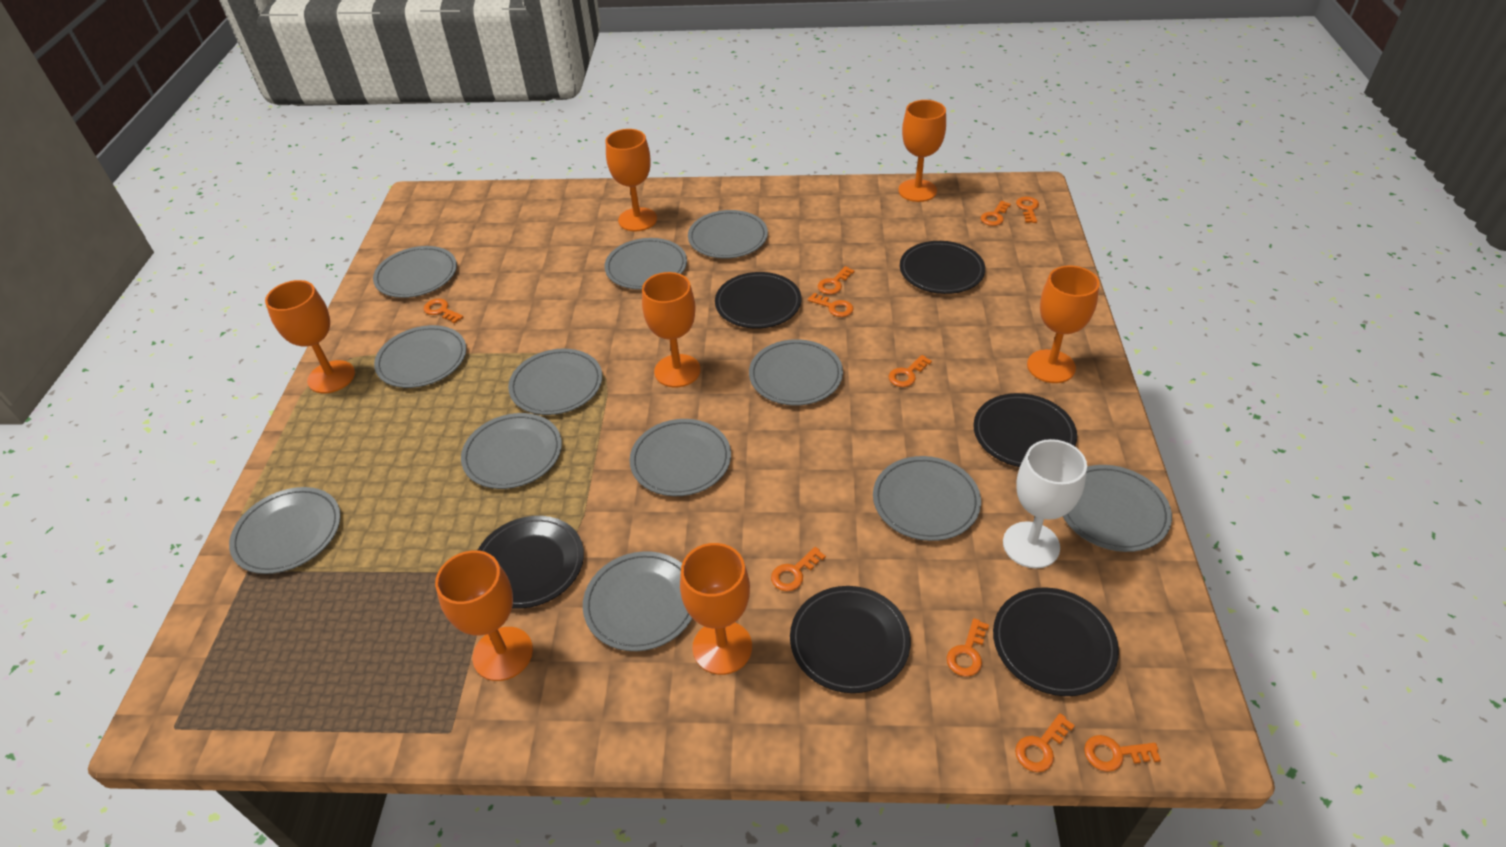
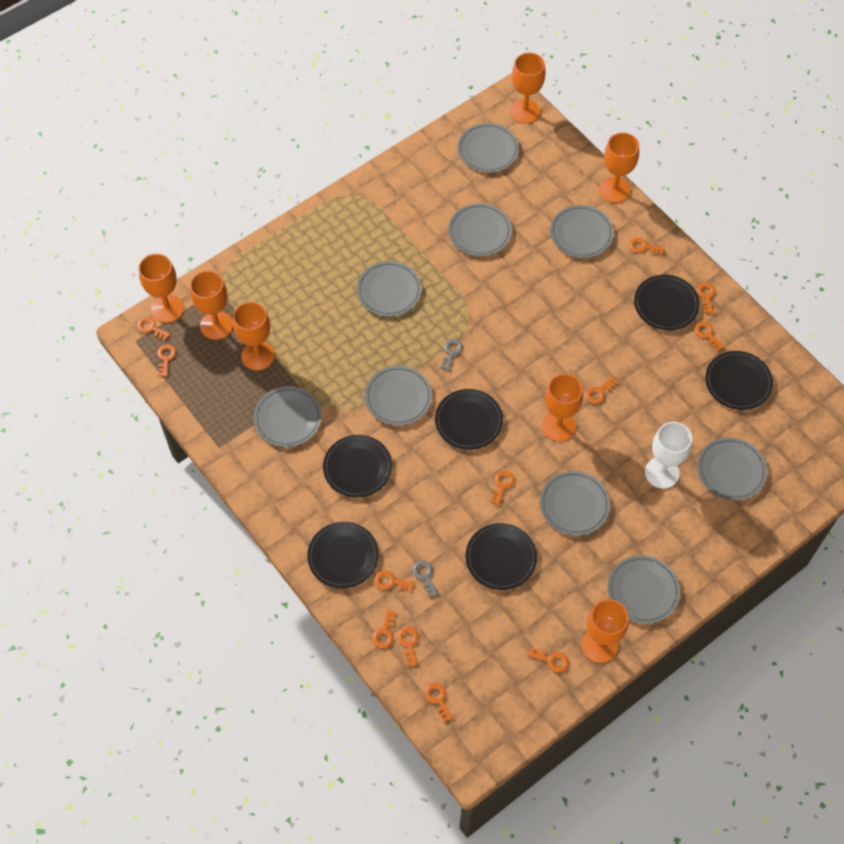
grey key: 0 -> 2
grey plate: 12 -> 9
orange key: 10 -> 12

